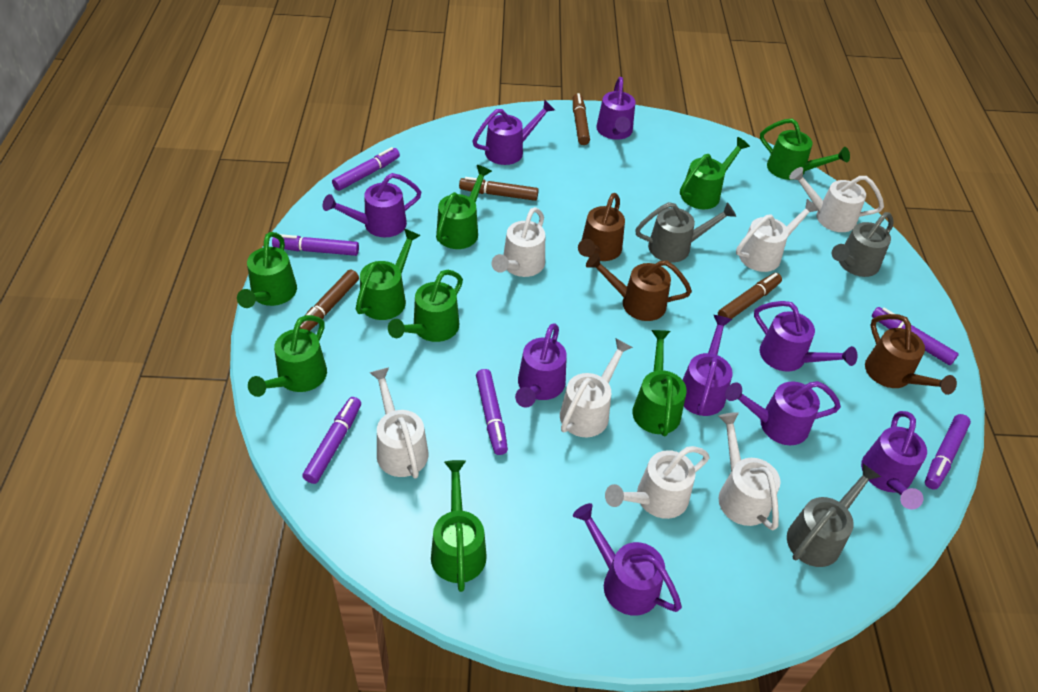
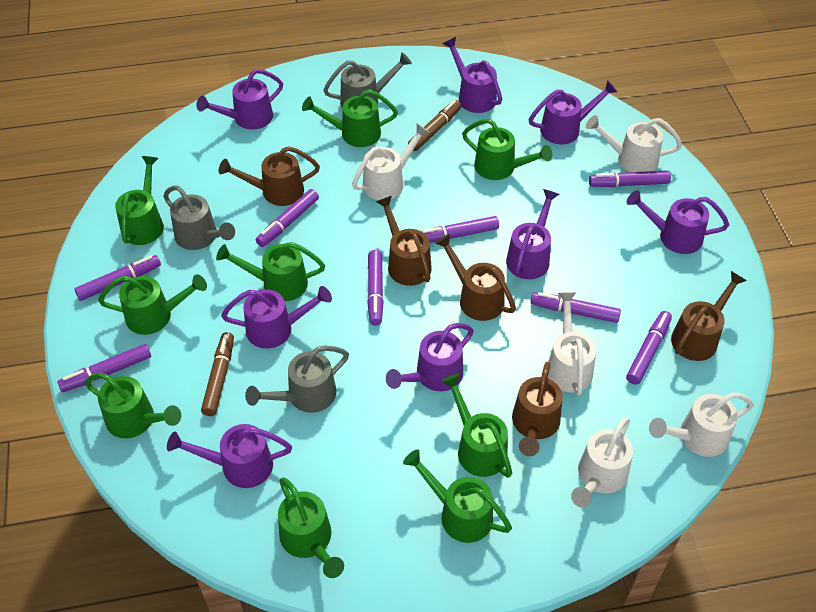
brown marker: 4 -> 2
brown watering can: 3 -> 5
purple marker: 6 -> 8
purple watering can: 9 -> 8
white watering can: 7 -> 5

